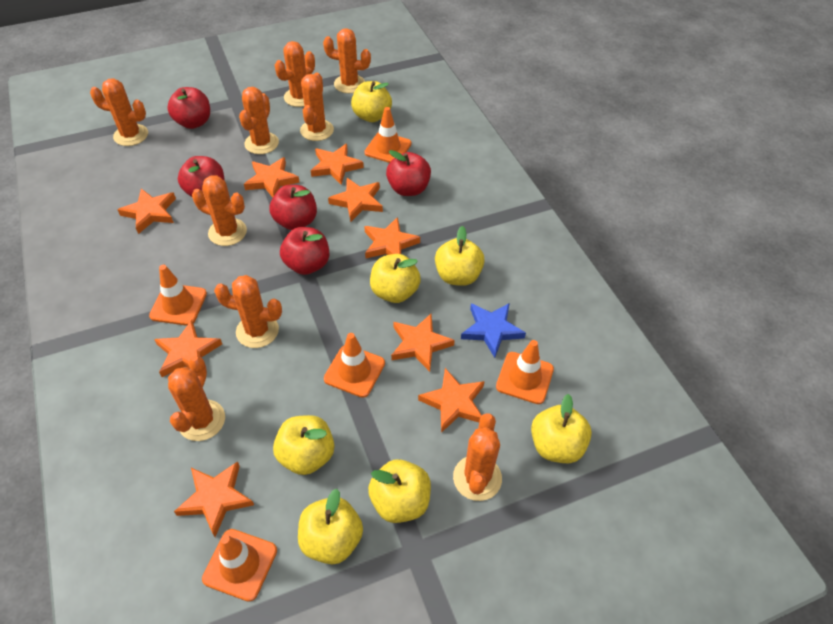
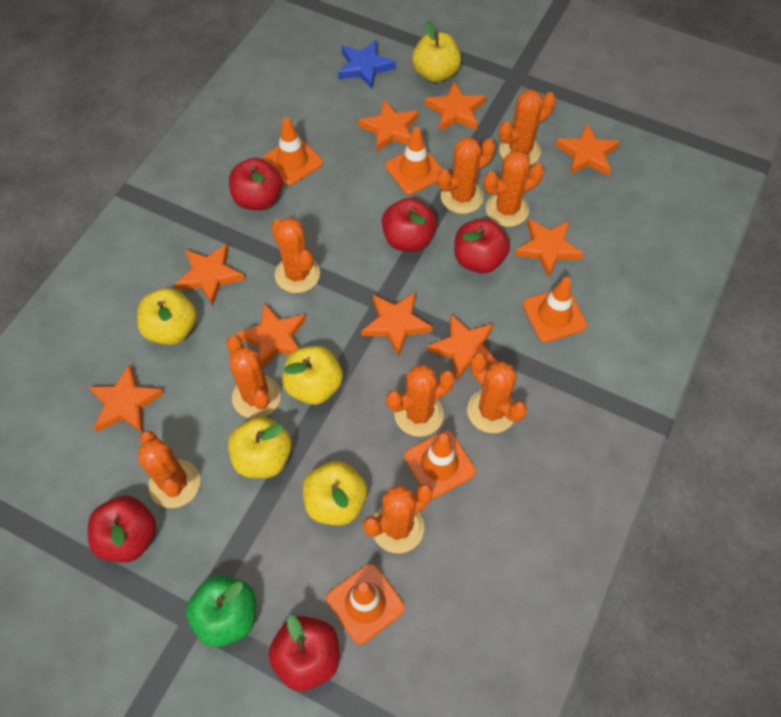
green apple: 0 -> 1
yellow apple: 7 -> 5

